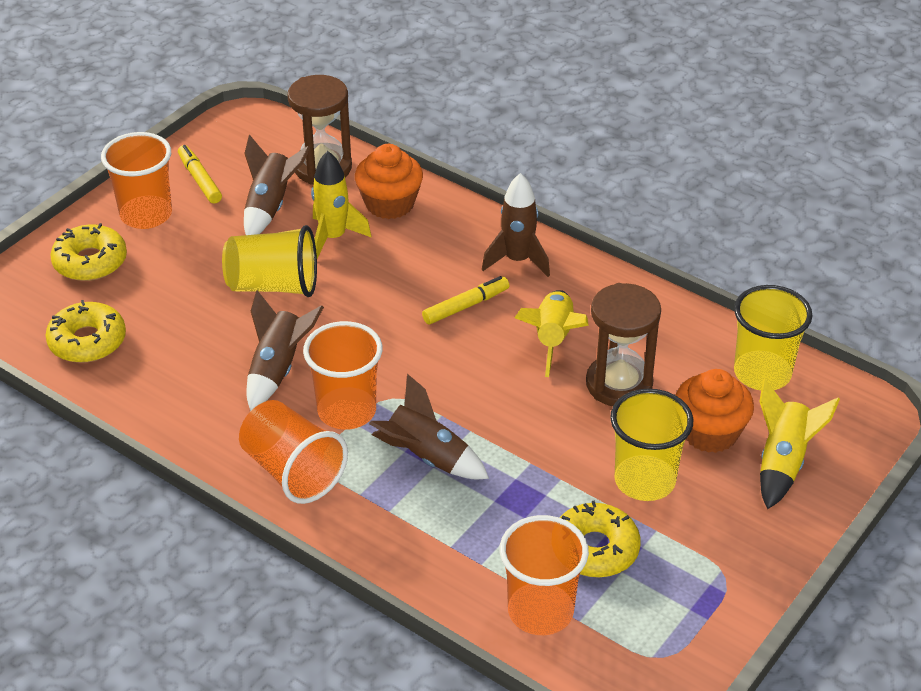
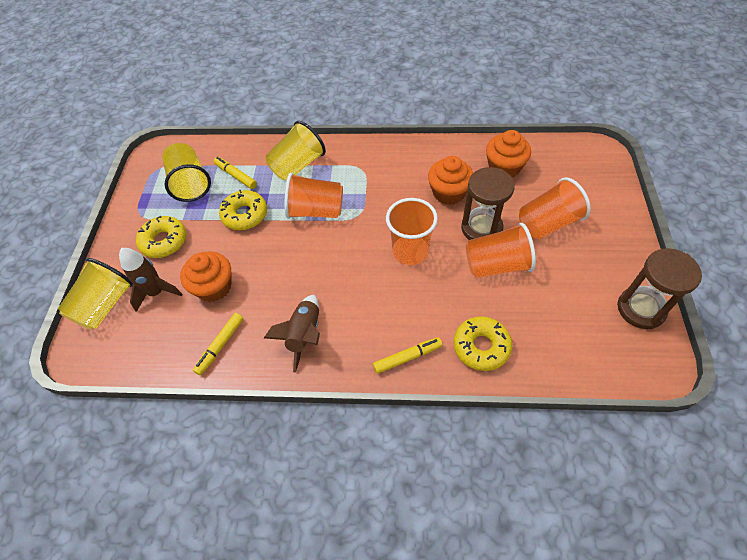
brown rocket: 4 -> 2
orange cupcake: 2 -> 3
yellow marker: 2 -> 3
yellow rocket: 3 -> 0

